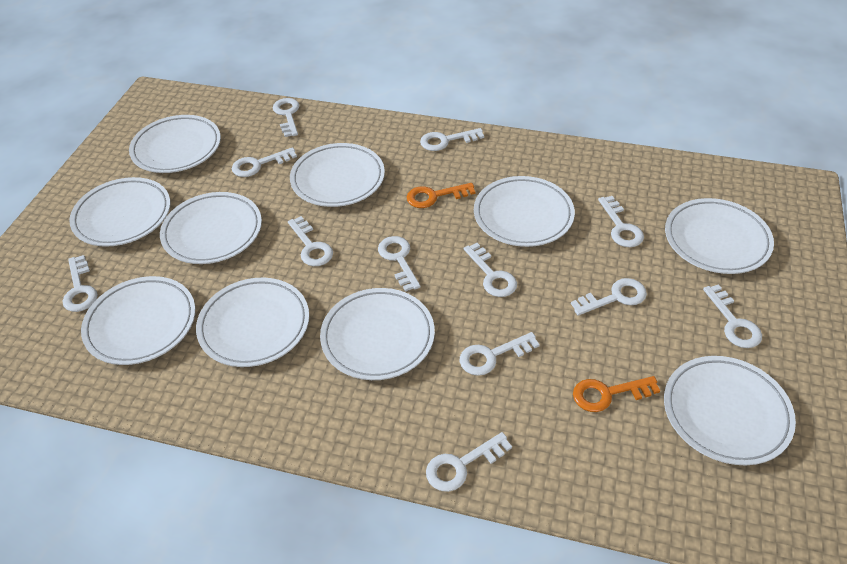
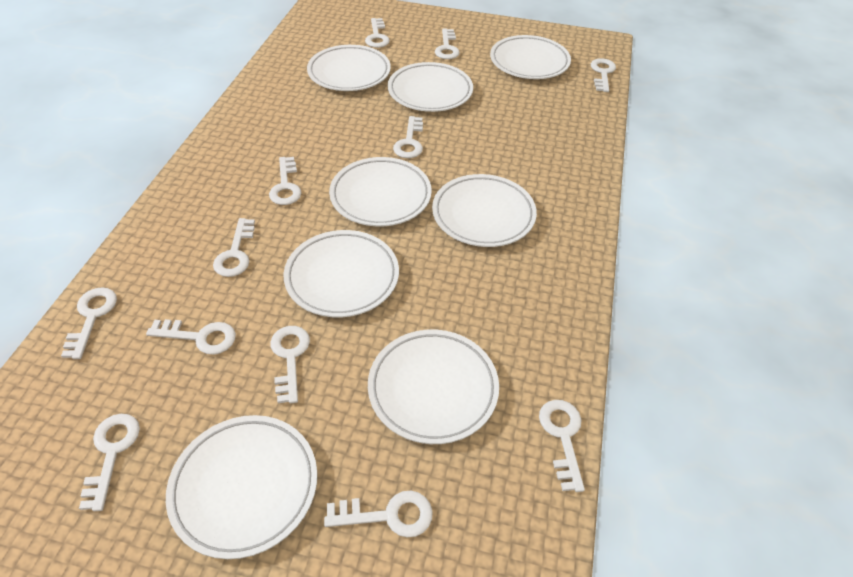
orange key: 2 -> 0
white plate: 10 -> 8

